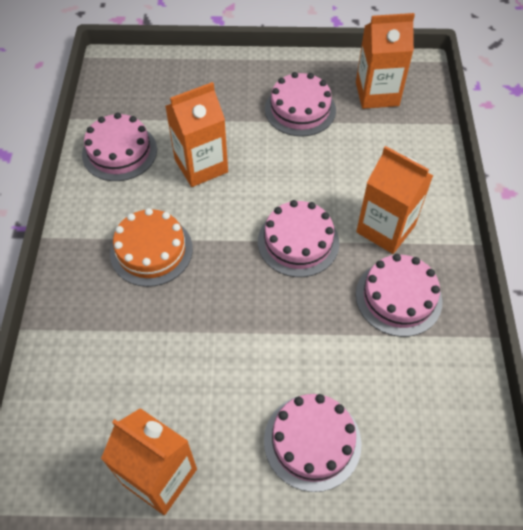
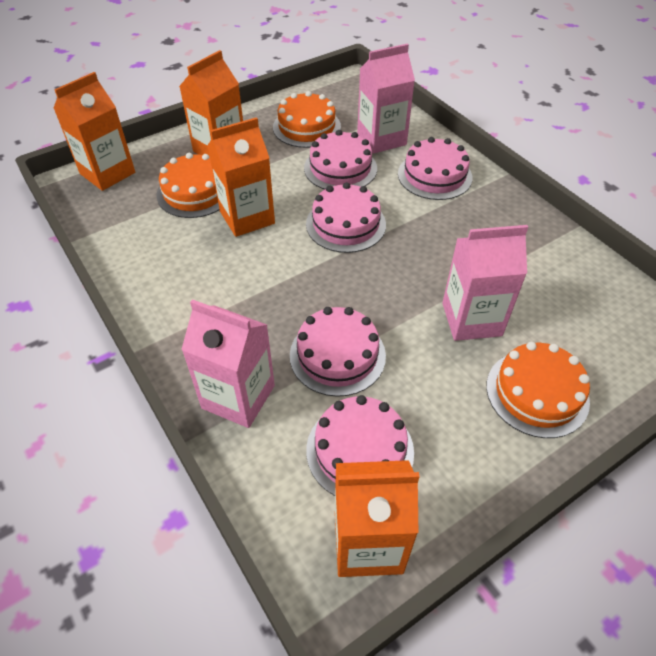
orange cake: 1 -> 3
pink carton: 0 -> 3

